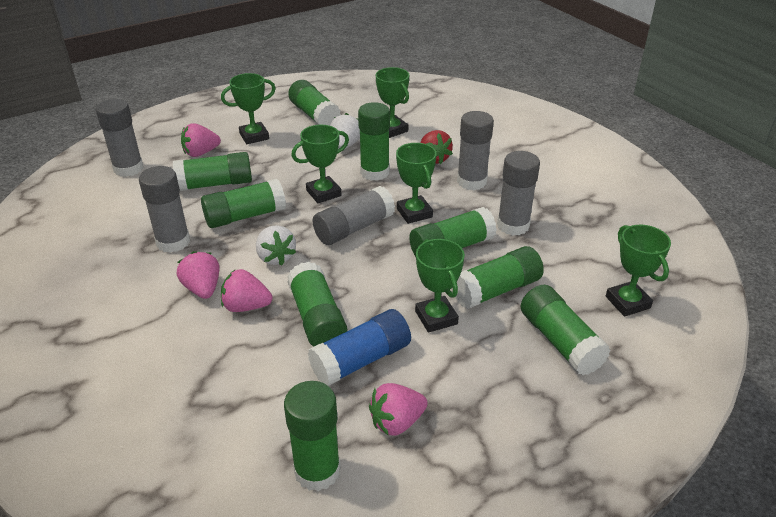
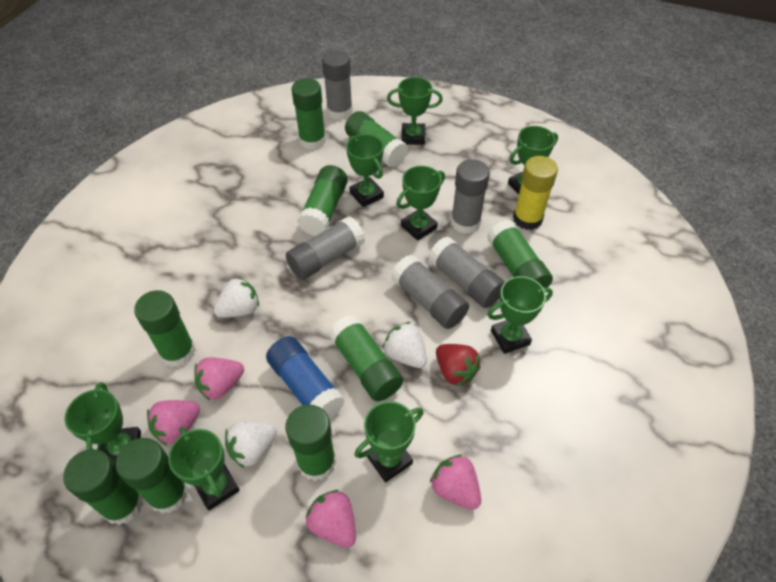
green trophy: 6 -> 8
white strawberry: 2 -> 3
yellow glue stick: 0 -> 1

